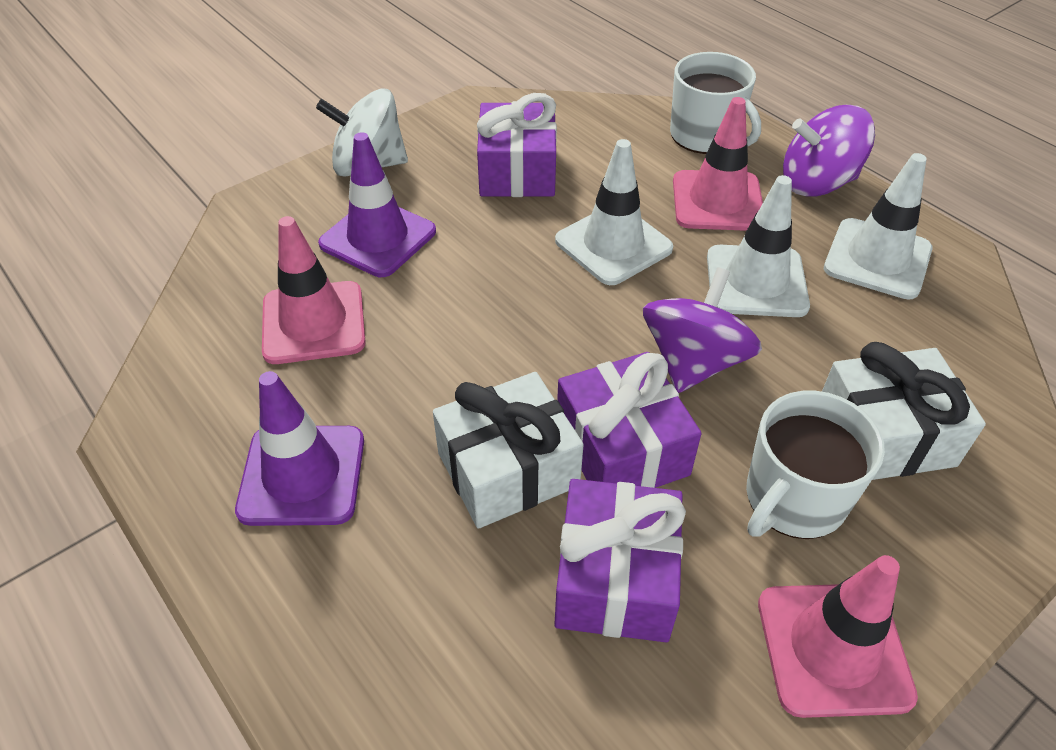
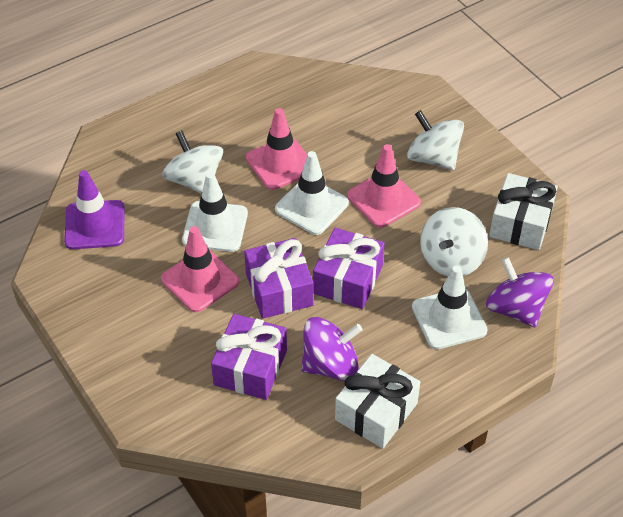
purple traffic cone: 2 -> 1
white mug: 2 -> 0
white spinning top: 1 -> 3

